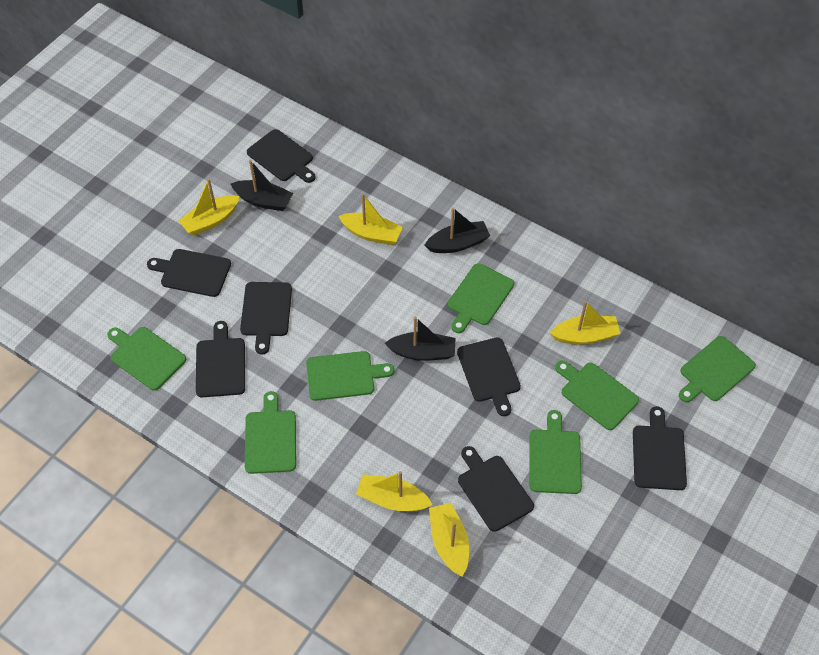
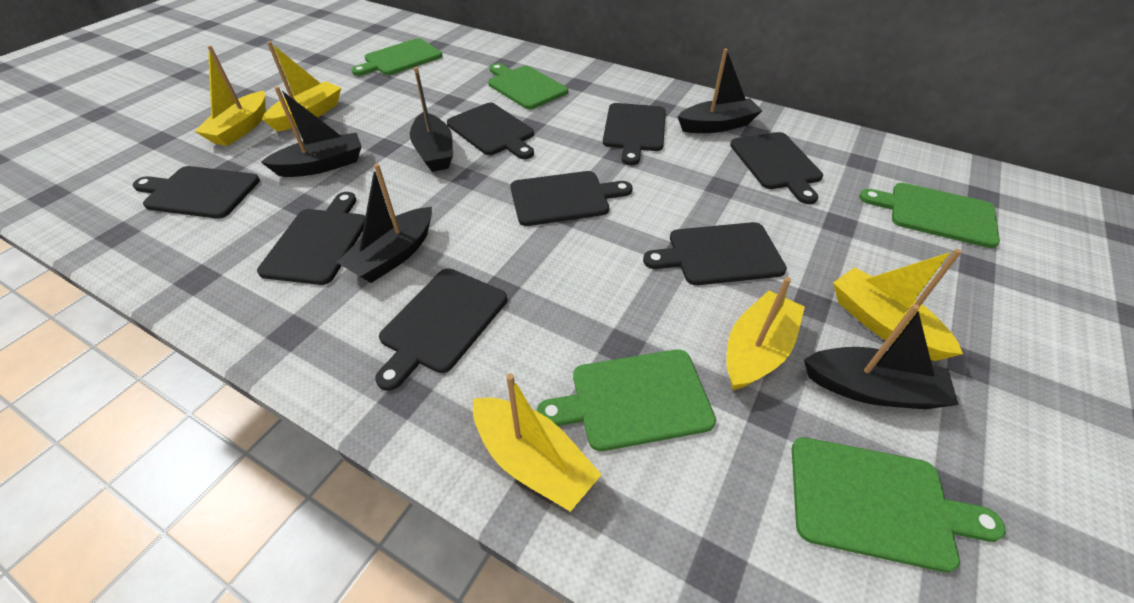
black boat: 3 -> 5
black cutting board: 7 -> 8
green cutting board: 7 -> 5

